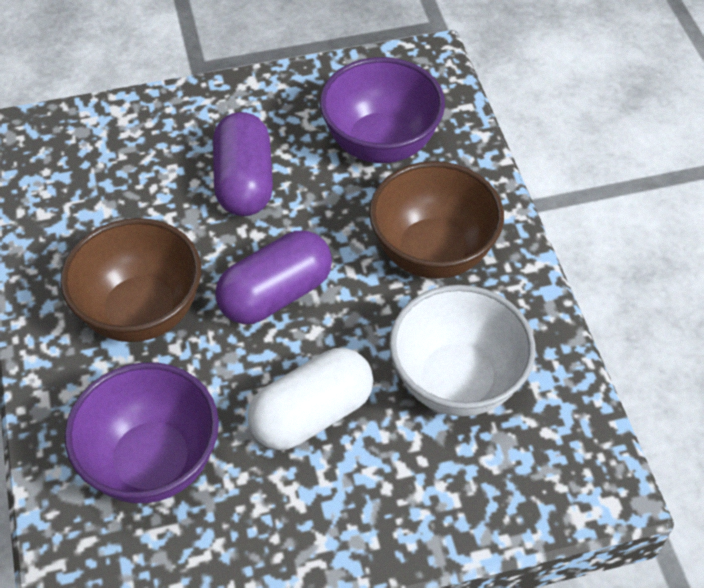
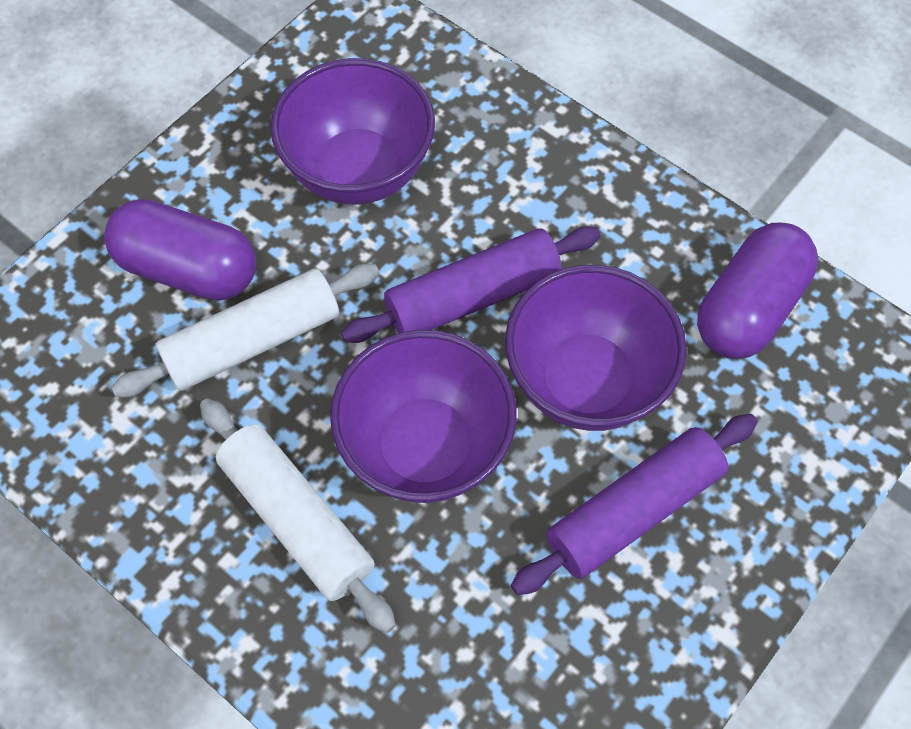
brown bowl: 2 -> 0
purple bowl: 2 -> 3
purple rolling pin: 0 -> 2
white bowl: 1 -> 0
white capsule: 1 -> 0
white rolling pin: 0 -> 2

